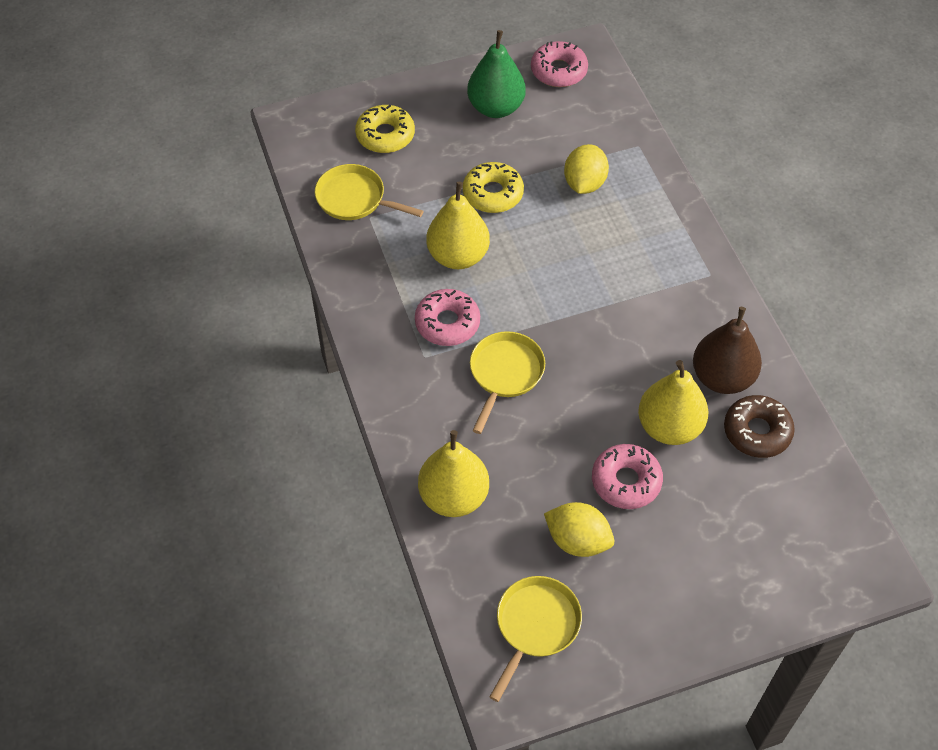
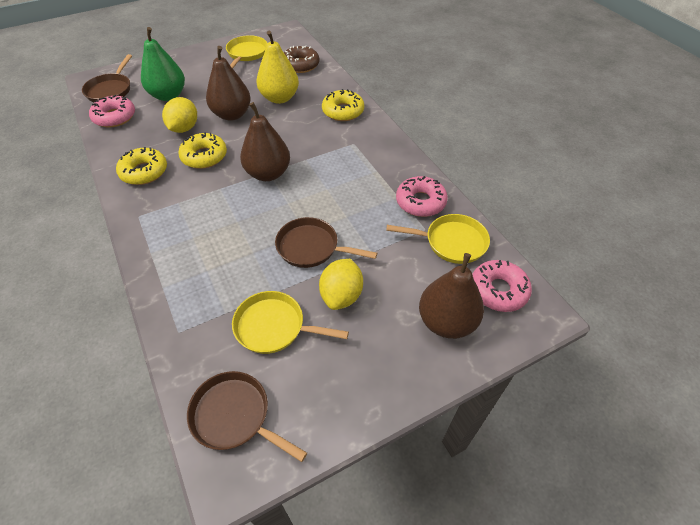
brown pan: 0 -> 3
brown pear: 1 -> 3
yellow donut: 2 -> 3
yellow pear: 3 -> 1

